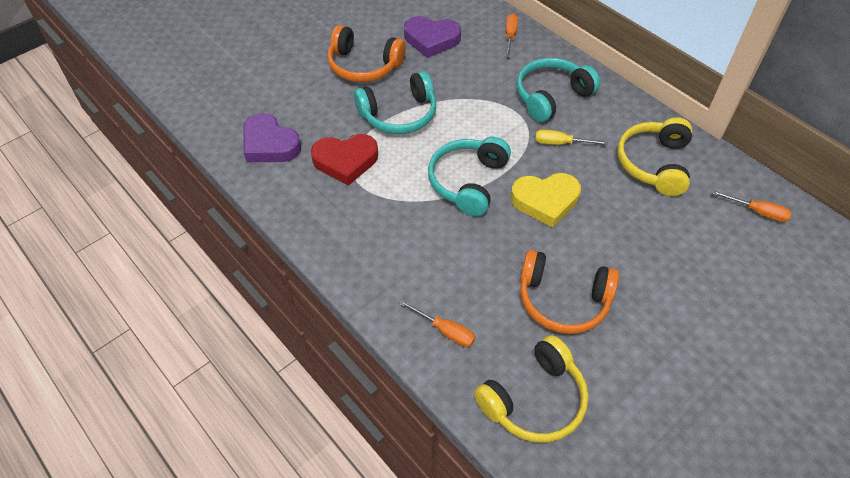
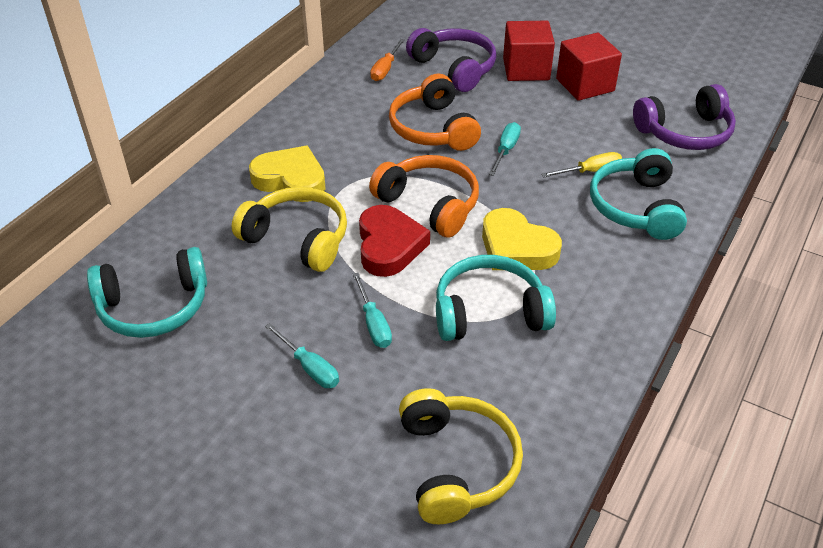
orange screwdriver: 3 -> 1
purple headphones: 0 -> 2
purple heart: 2 -> 0
red cube: 0 -> 2
turquoise screwdriver: 0 -> 3
yellow heart: 1 -> 2

